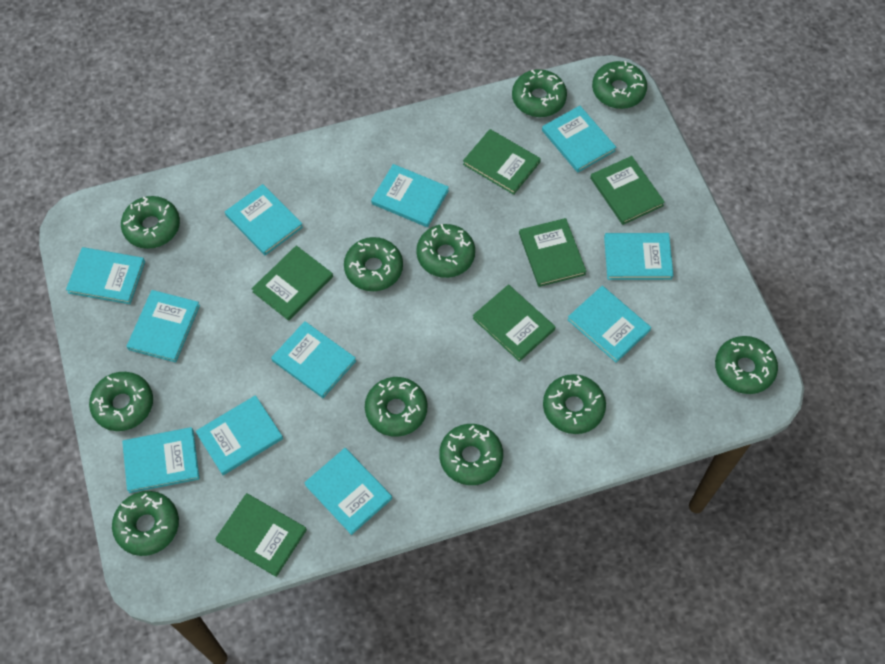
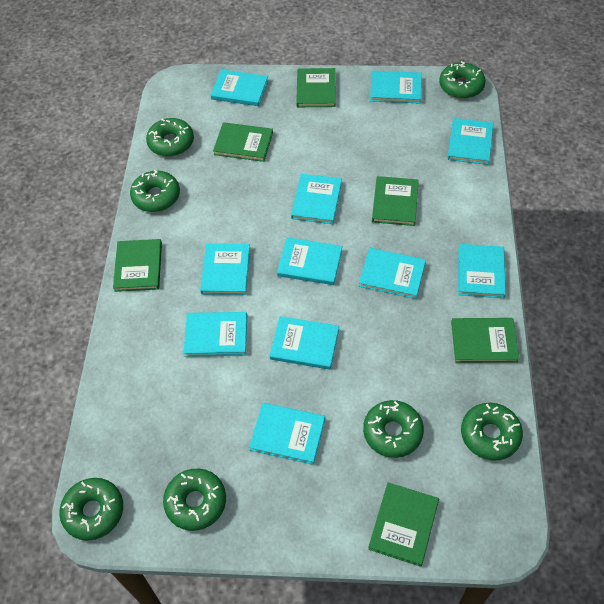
green donut: 11 -> 7

